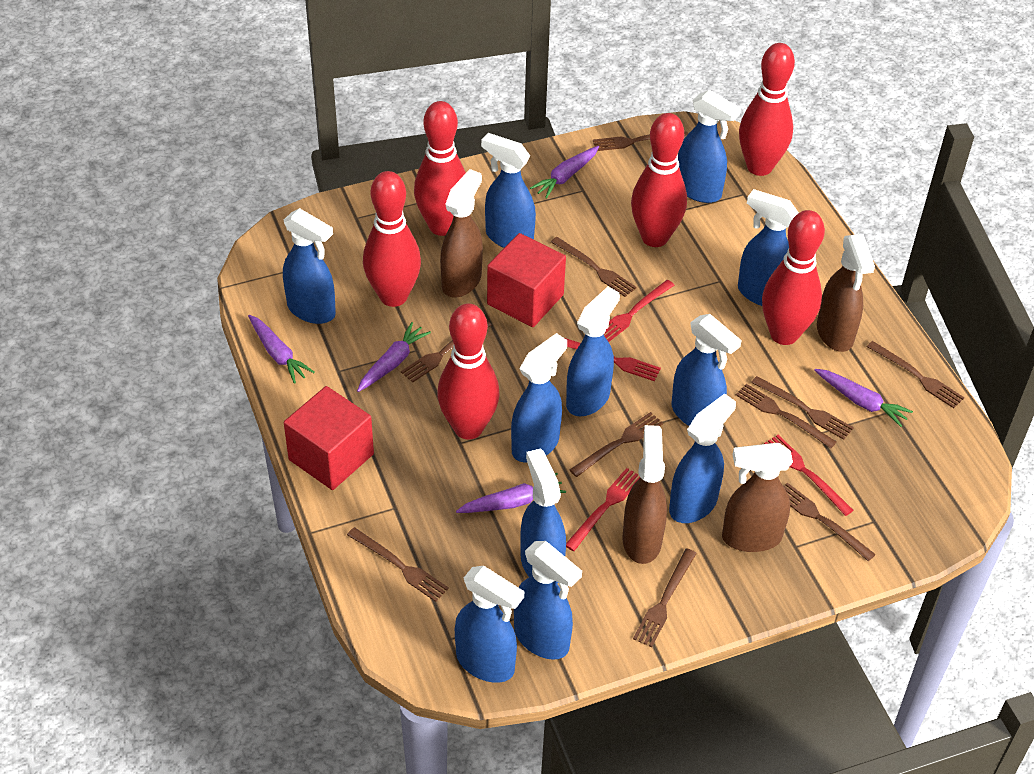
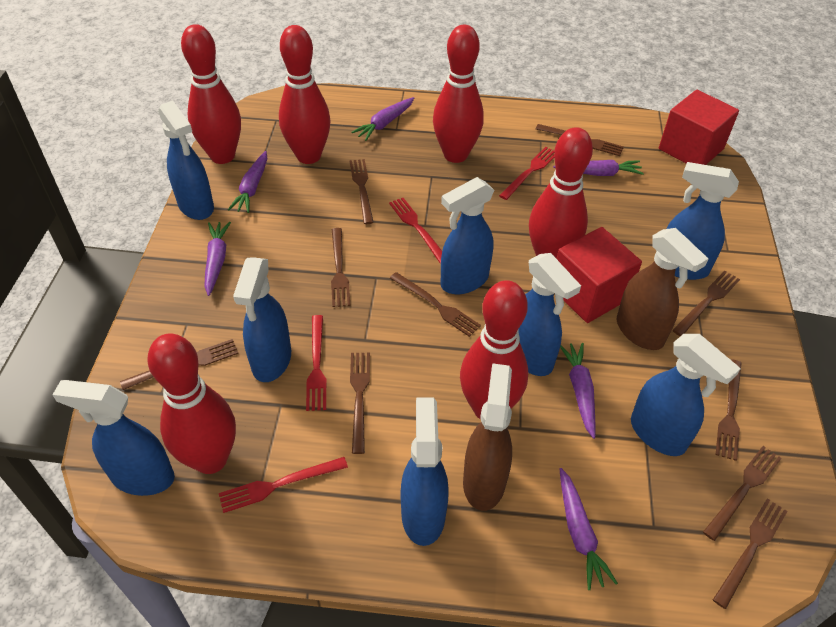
blue spray bottle: 11 -> 8
brown spray bottle: 4 -> 2
purple carrot: 5 -> 6

